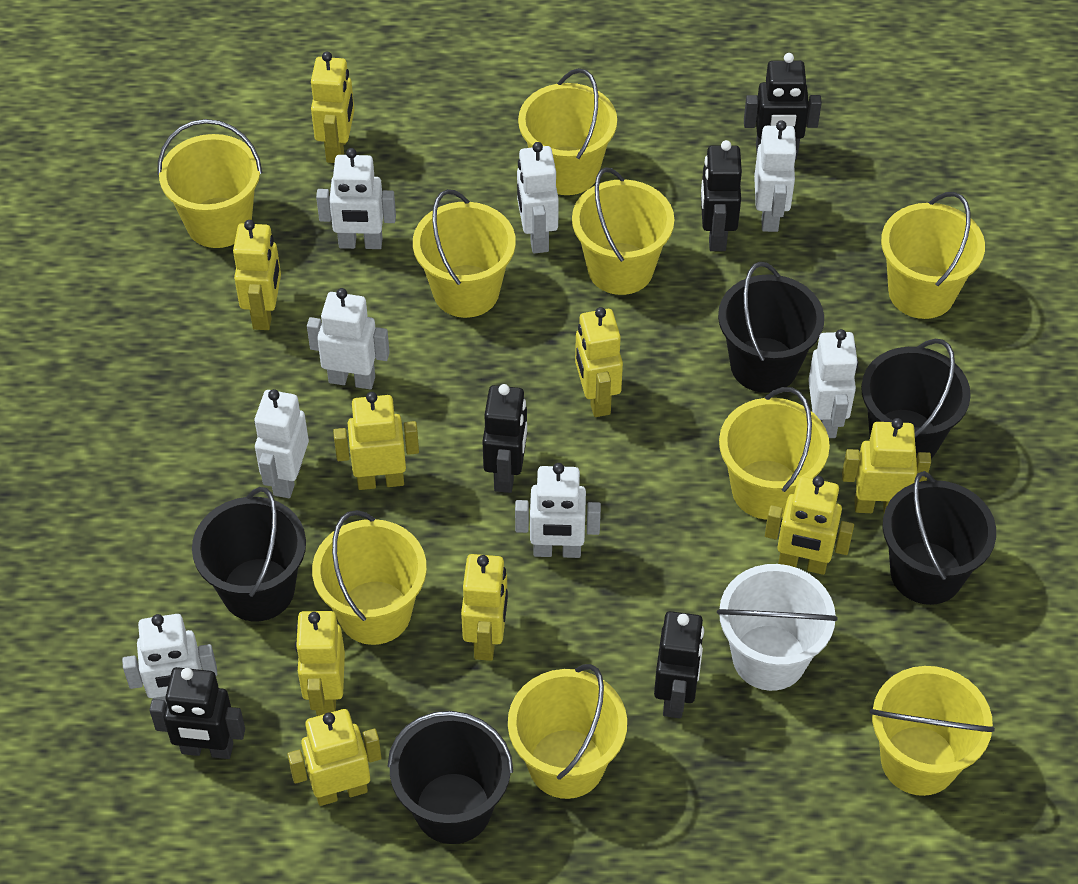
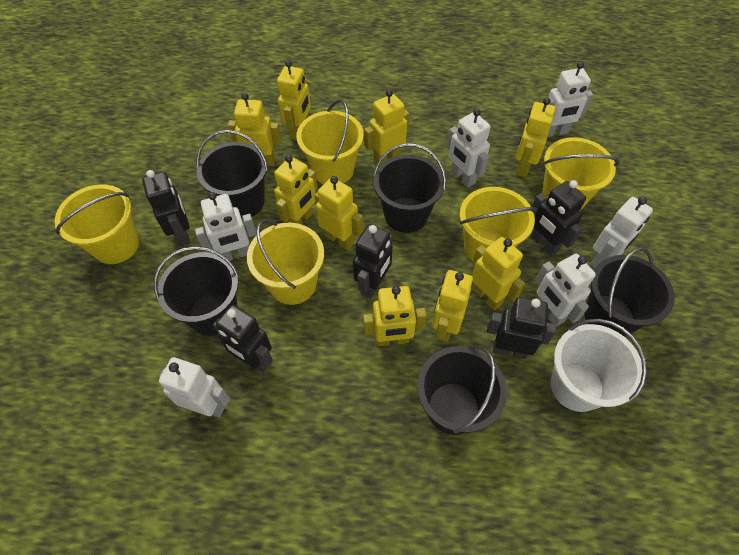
white robot: 8 -> 6
yellow bucket: 9 -> 5

